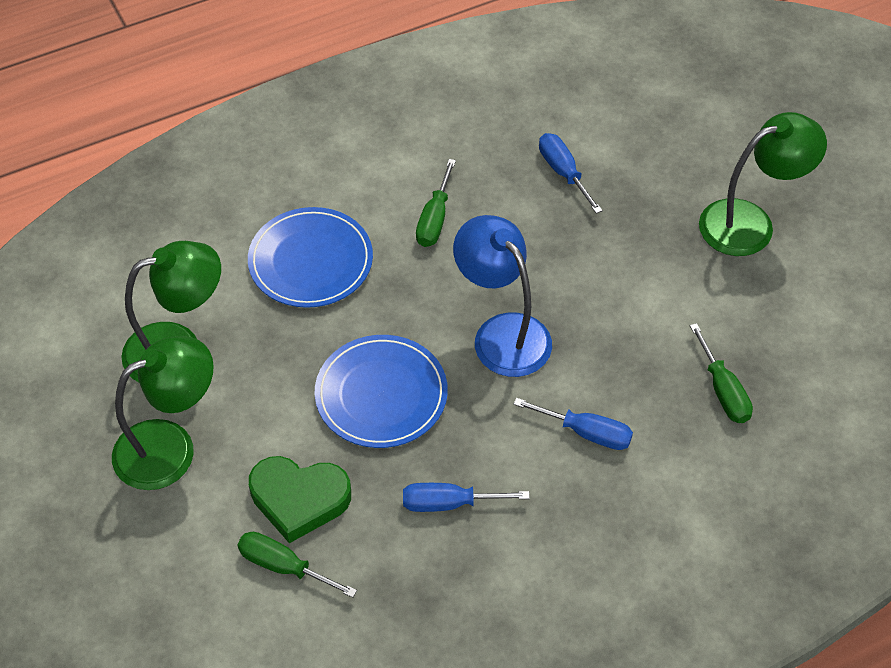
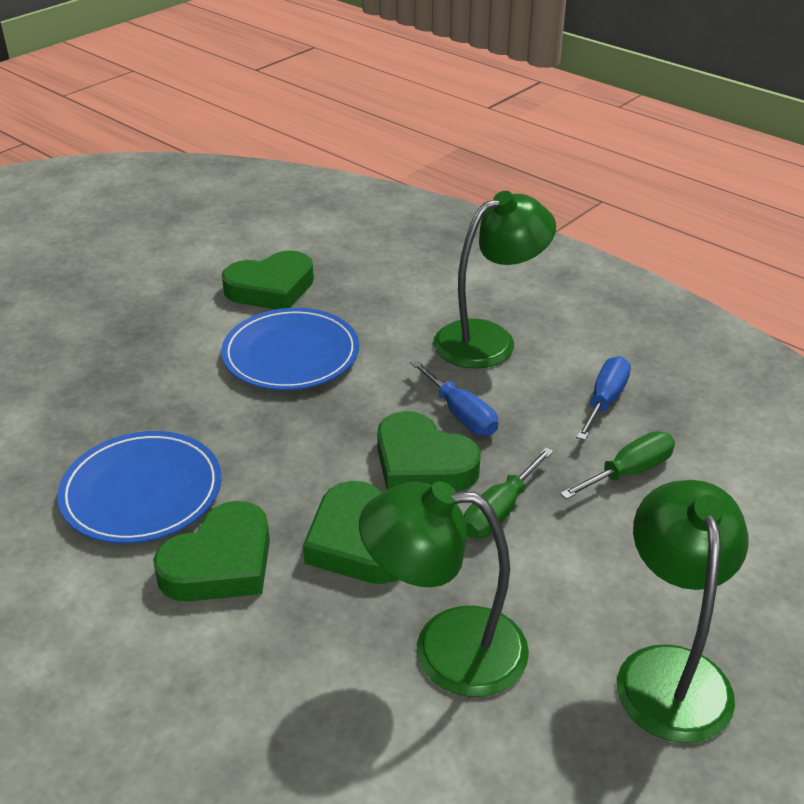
blue lamp: 1 -> 0
blue screwdriver: 3 -> 2
green heart: 1 -> 4
green screwdriver: 3 -> 2

